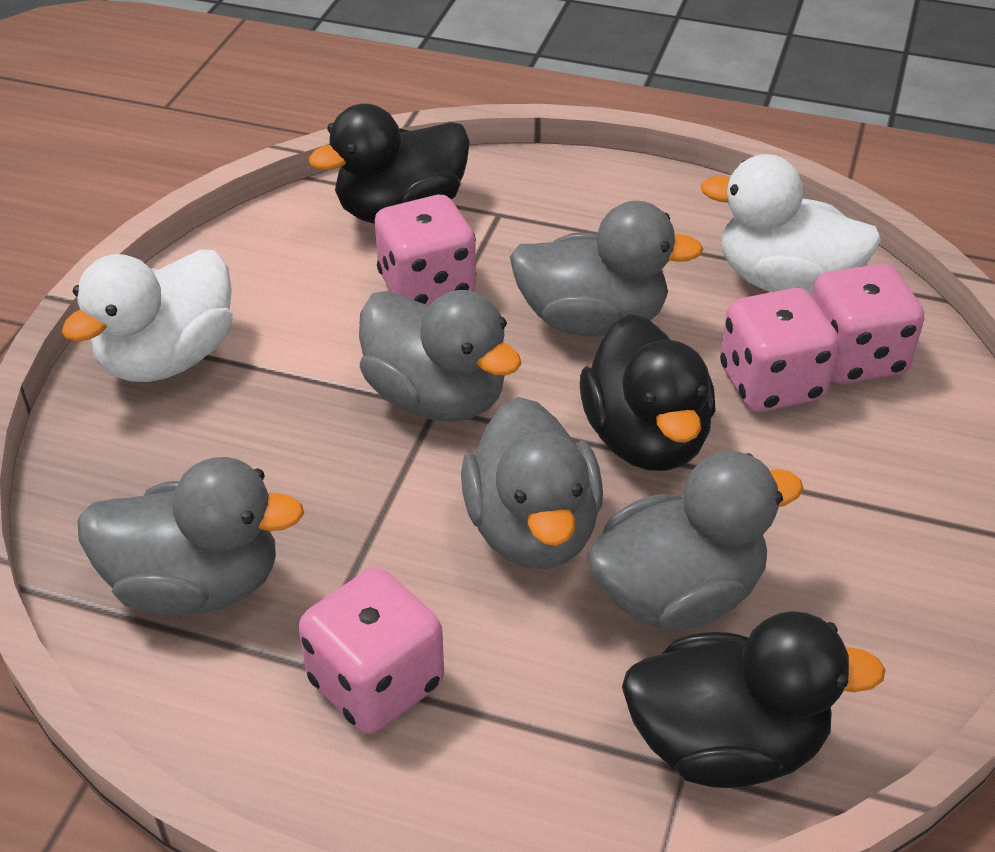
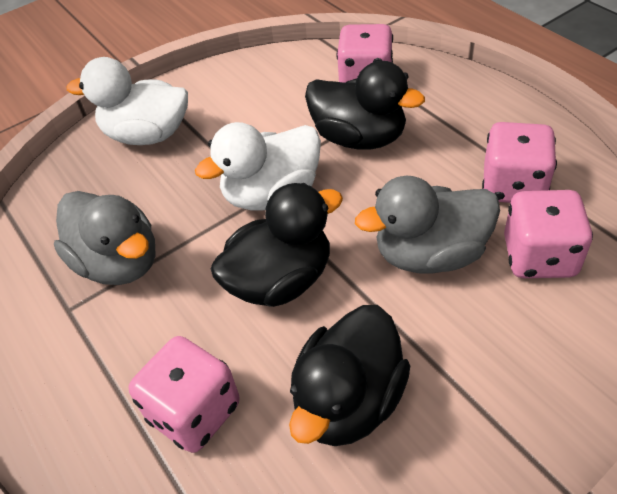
grey duck: 5 -> 2

